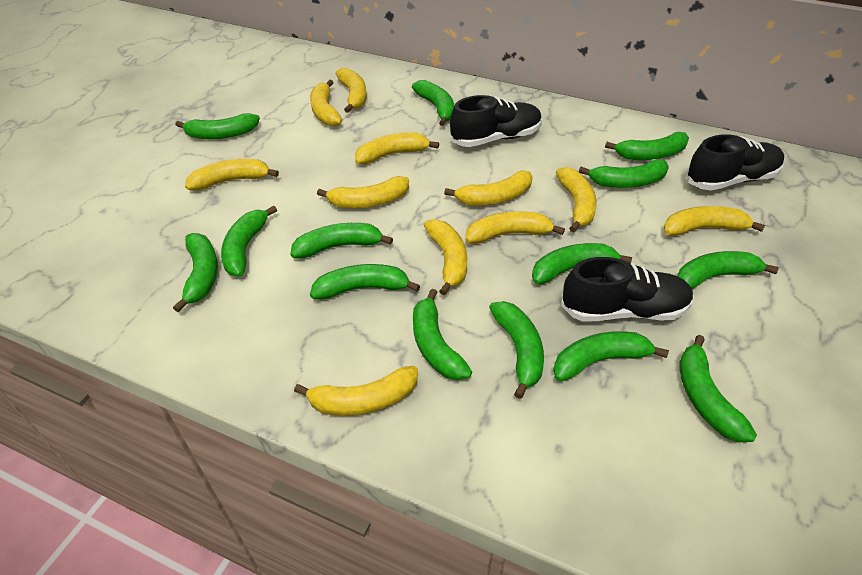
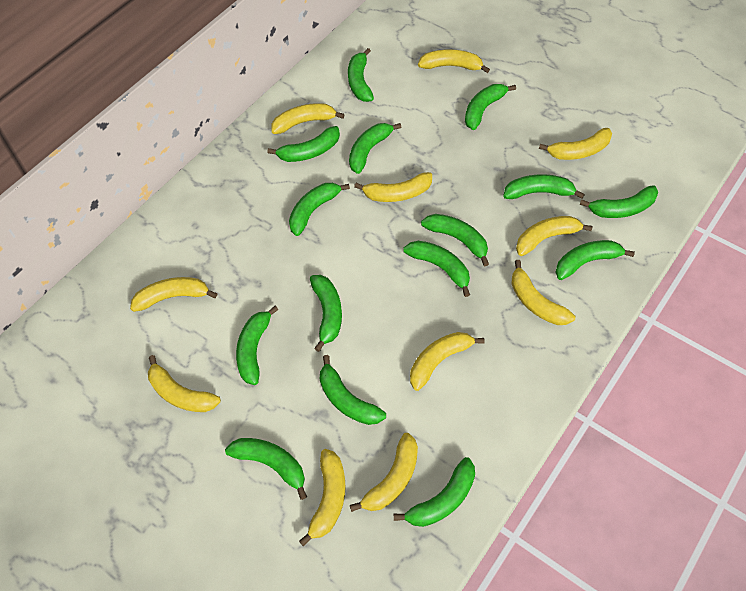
black shoe: 3 -> 0
green banana: 14 -> 15

